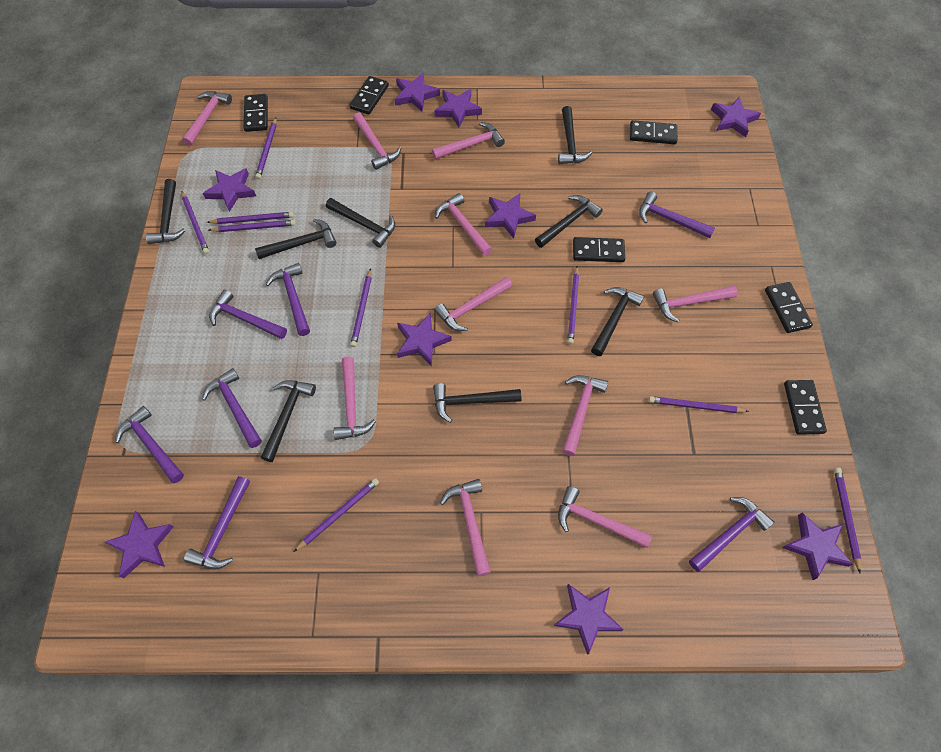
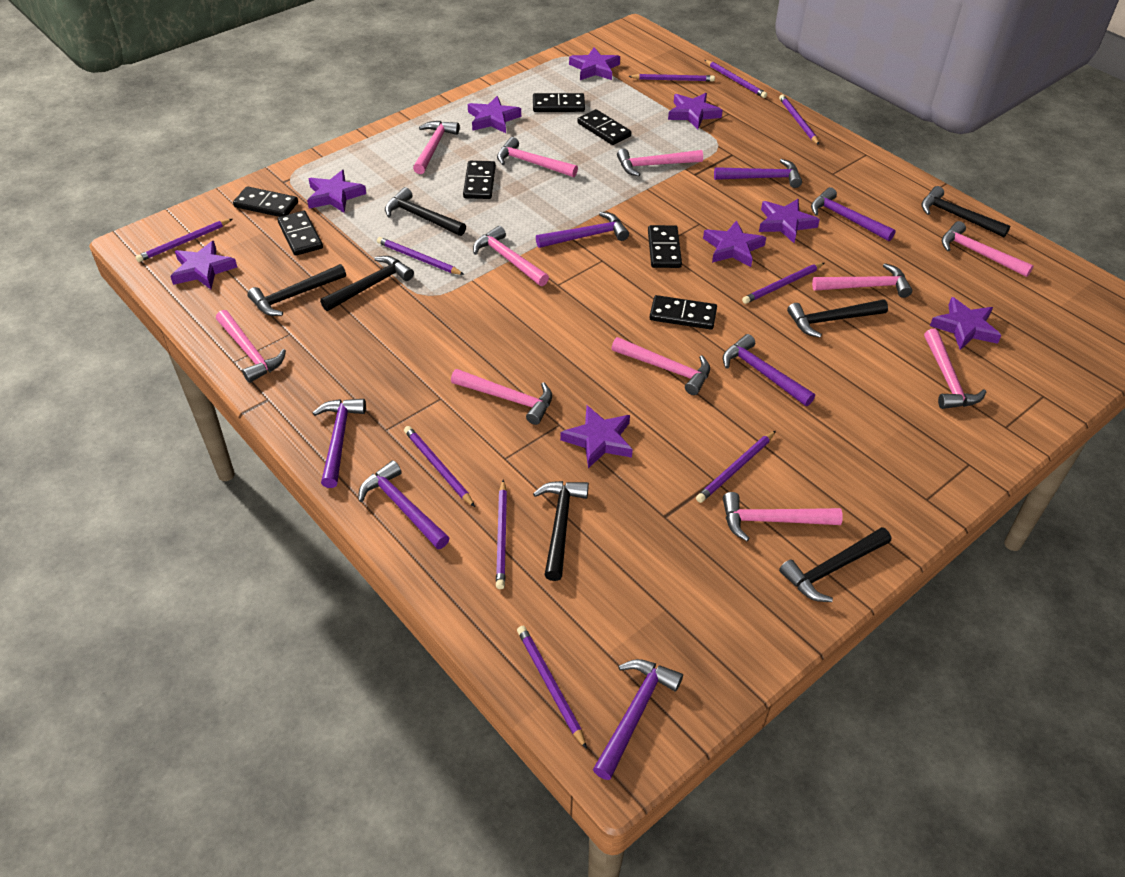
black domino: 6 -> 7
black hammer: 8 -> 7
pink hammer: 10 -> 11
purple pencil: 9 -> 10

